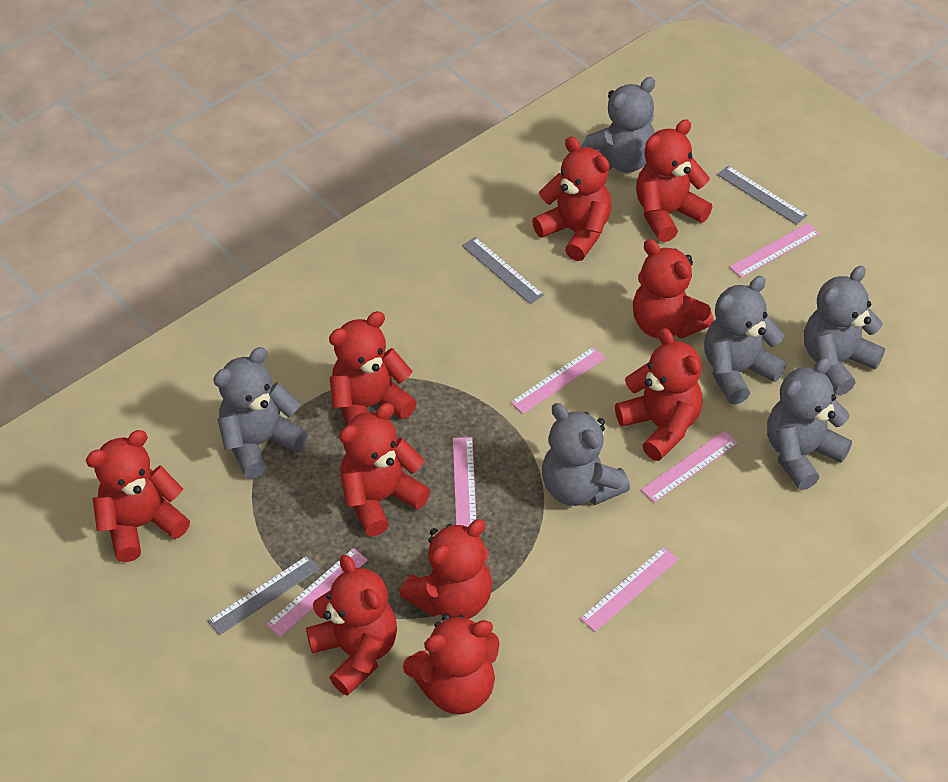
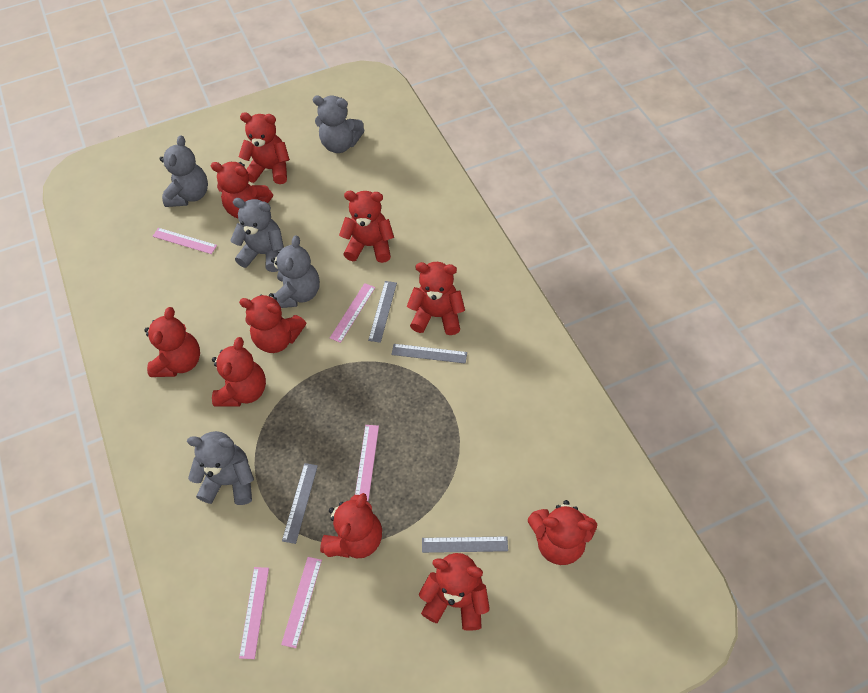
grey ruler: 3 -> 4
grey teddy bear: 6 -> 5
pink ruler: 6 -> 5

